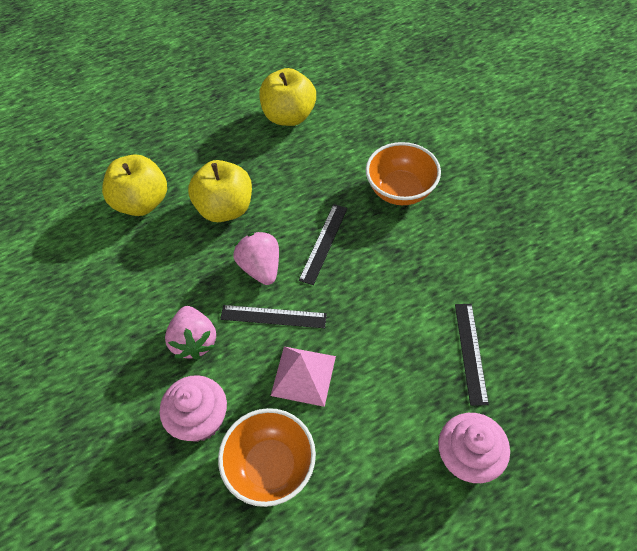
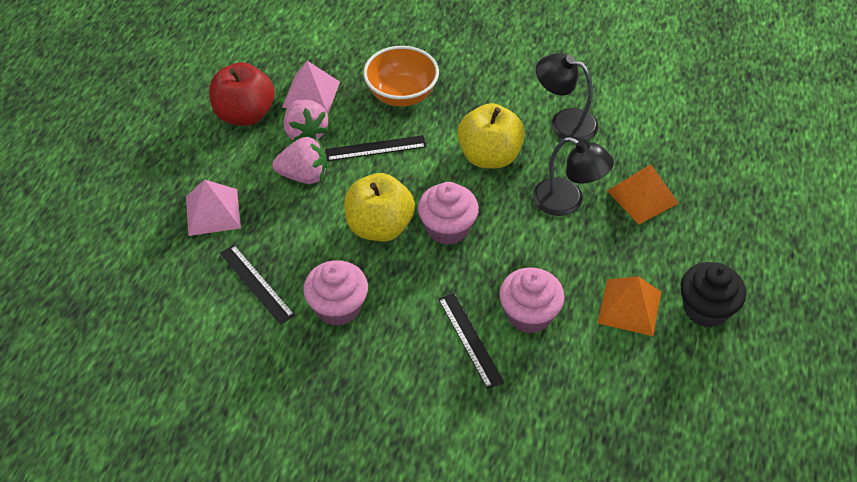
black cupcake: 0 -> 1
black lamp: 0 -> 2
orange bowl: 2 -> 1
orange pyramid: 0 -> 2
pink cupcake: 2 -> 3
pink pyramid: 1 -> 2
red apple: 0 -> 1
yellow apple: 3 -> 2

